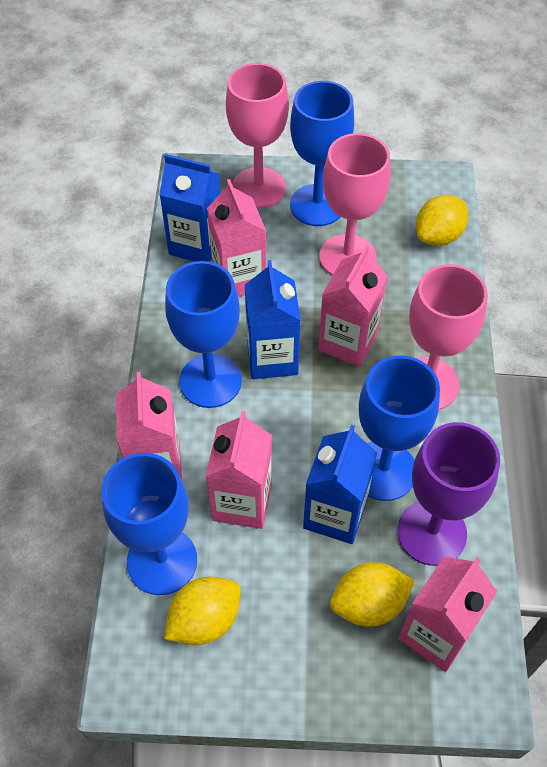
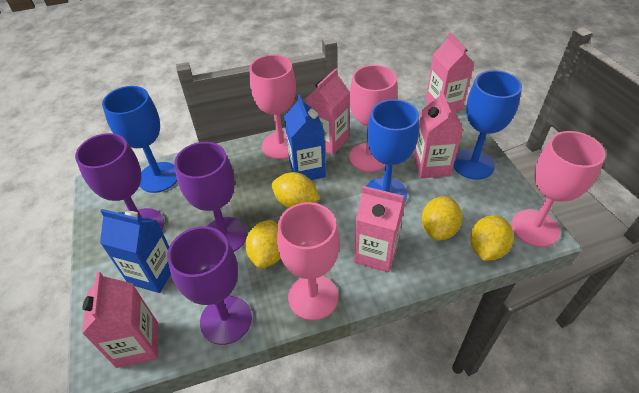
blue carton: 3 -> 2
blue goblet: 4 -> 3
pink goblet: 3 -> 4
purple goblet: 1 -> 3
yellow lemon: 3 -> 4

